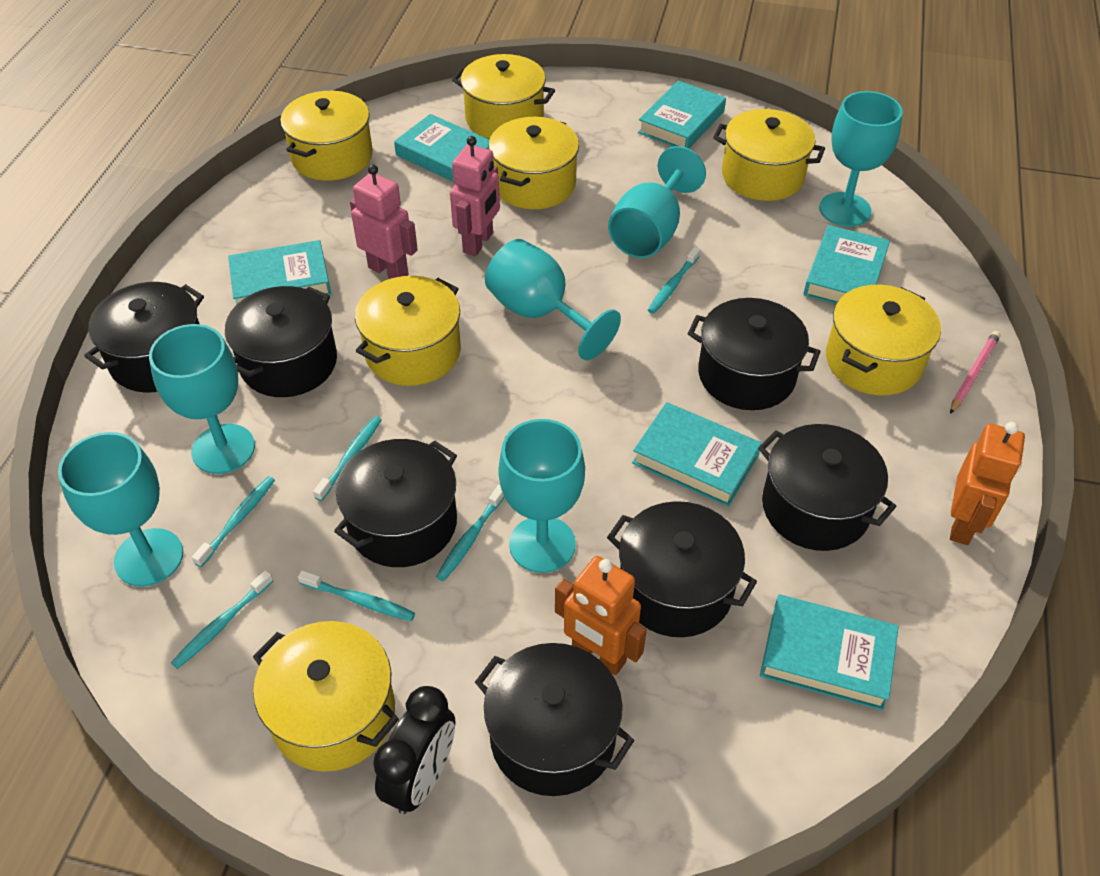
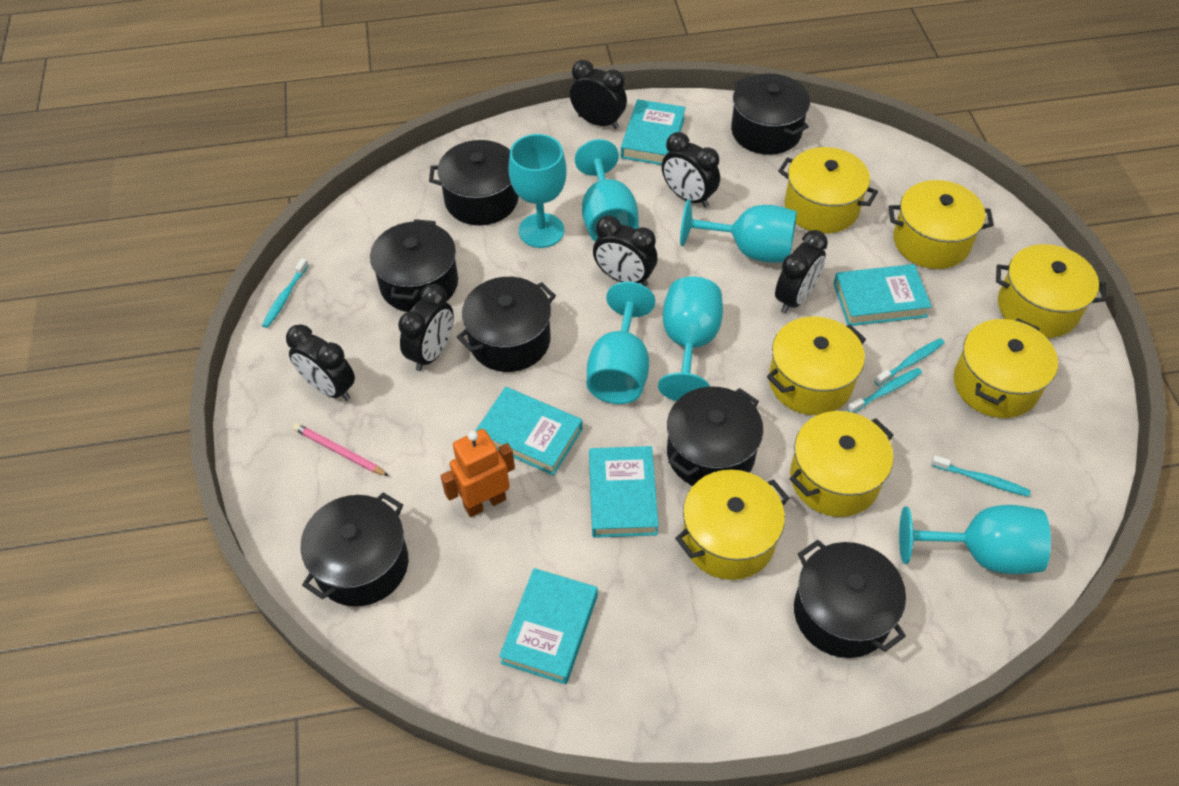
black clock: 1 -> 6
orange robot: 2 -> 1
pink robot: 2 -> 0
turquoise book: 6 -> 5
turquoise toothbrush: 6 -> 4

